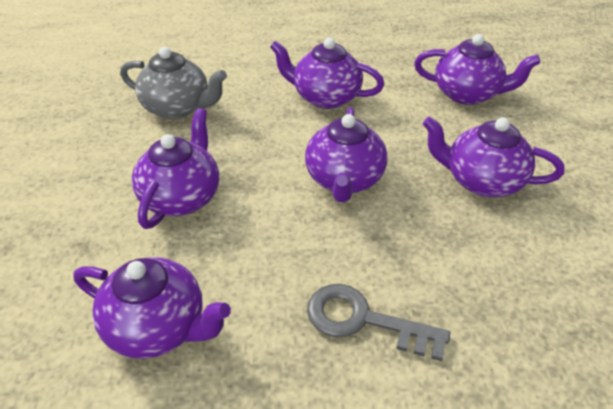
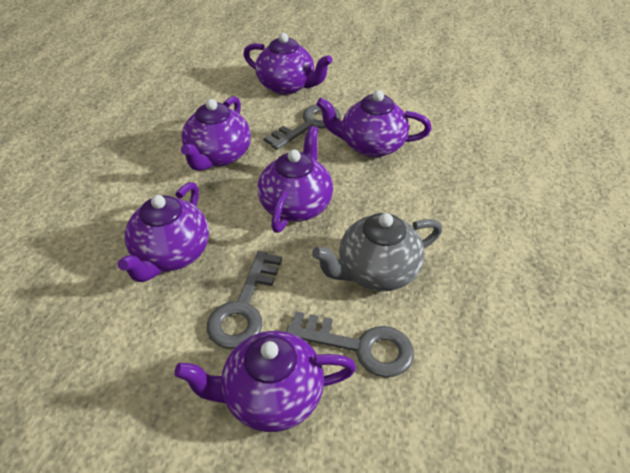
grey key: 1 -> 3

